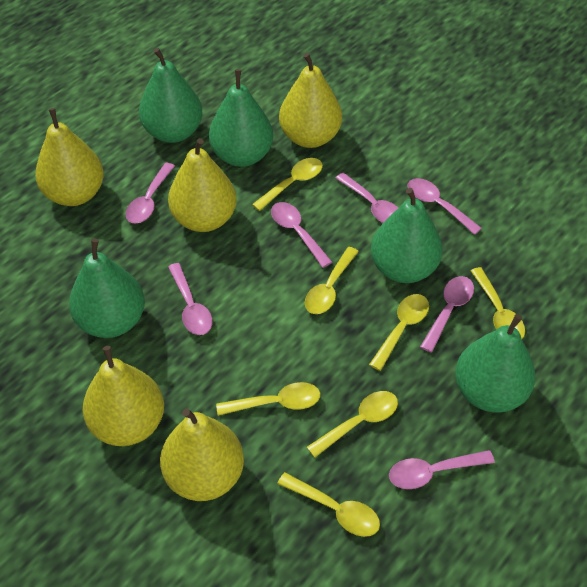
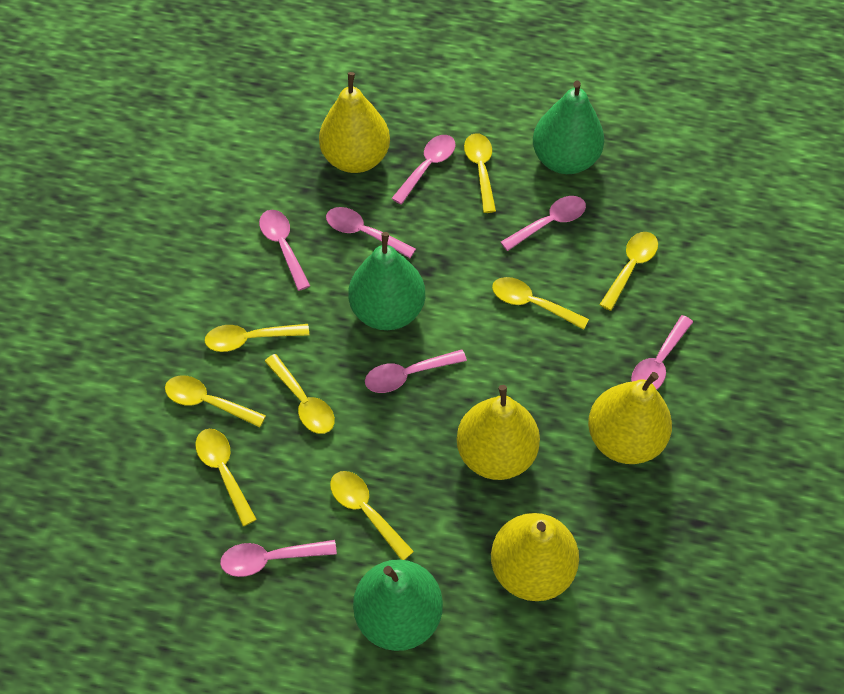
green pear: 5 -> 3
yellow pear: 5 -> 4
yellow spoon: 7 -> 8

